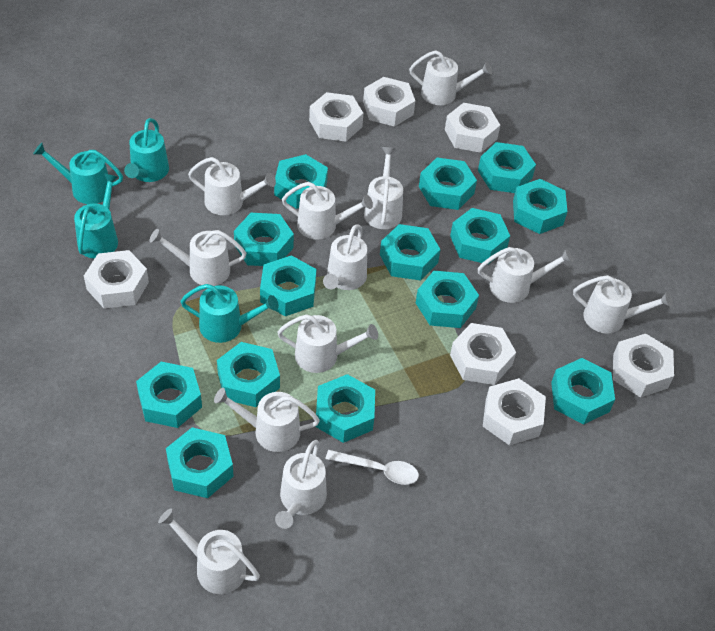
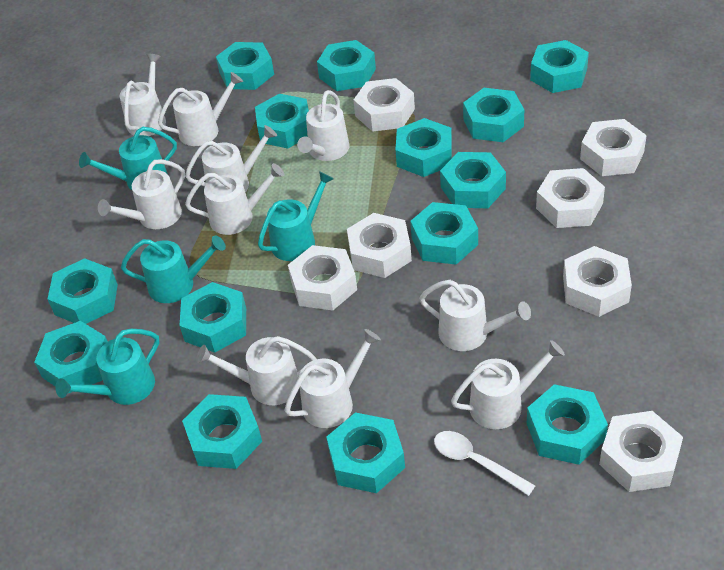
white watering can: 12 -> 10

